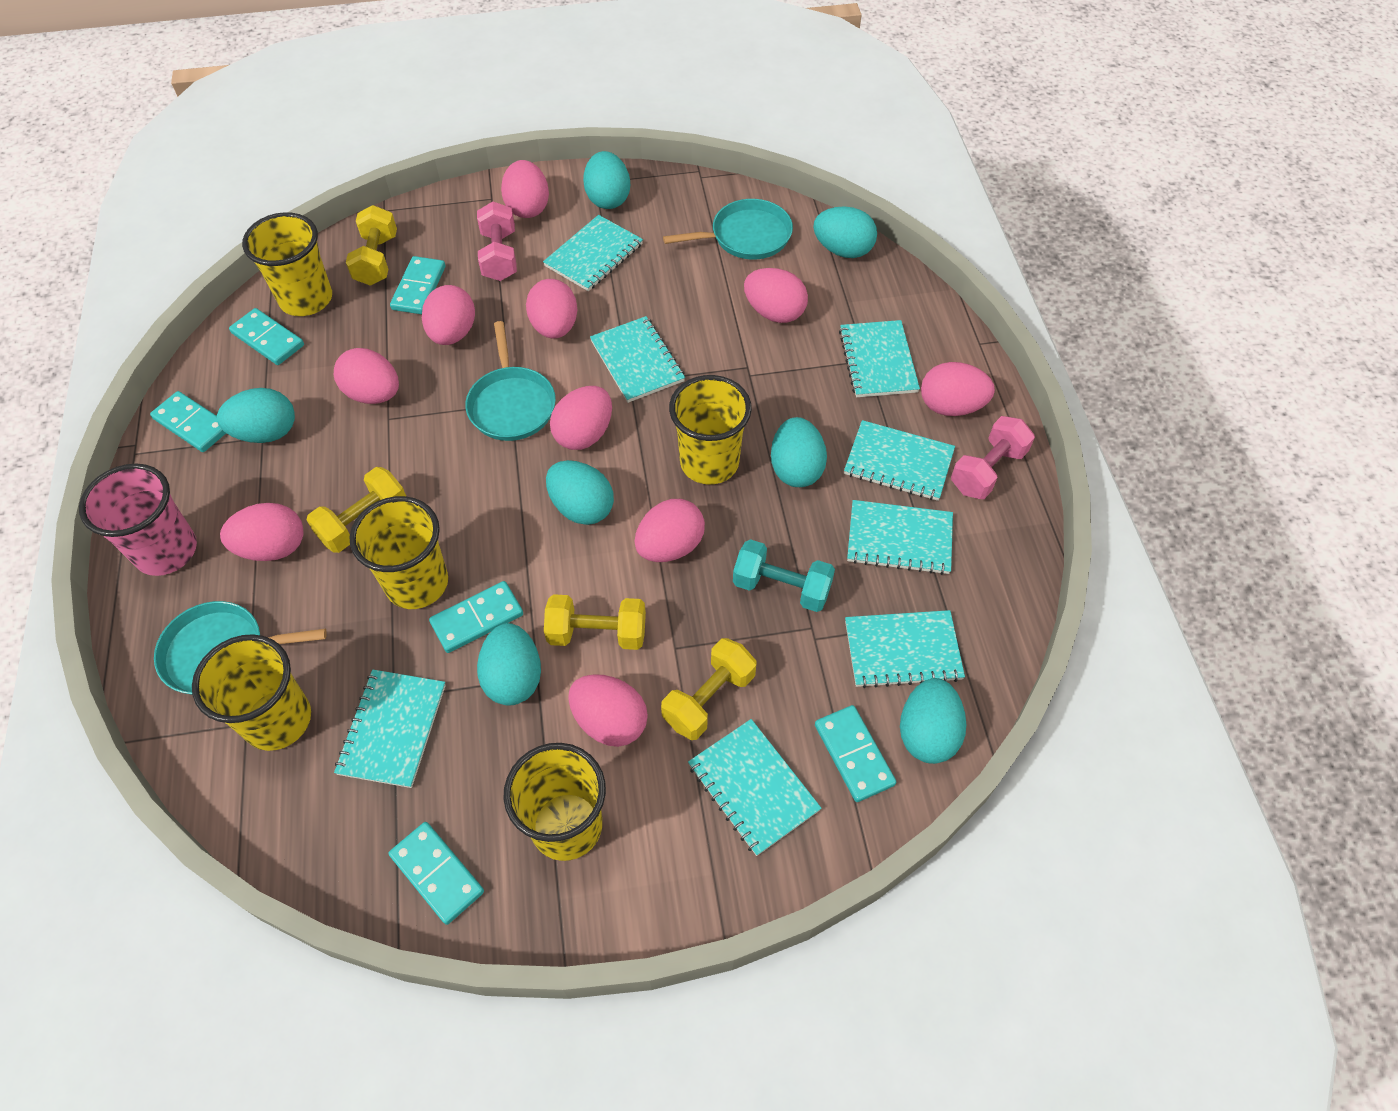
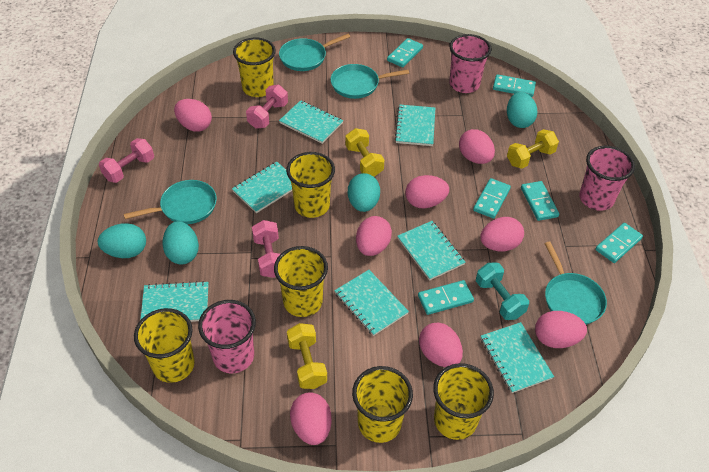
pink cup: 1 -> 3
pink dumbbell: 2 -> 3
pink egg: 10 -> 8
turquoise egg: 7 -> 4
turquoise notebook: 8 -> 7
turquoise pan: 3 -> 4
yellow cup: 5 -> 6
yellow dumbbell: 4 -> 3

